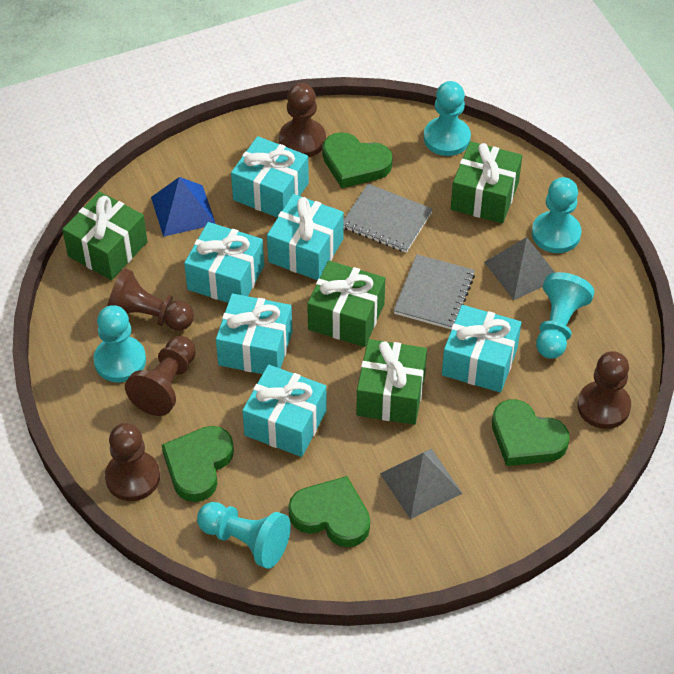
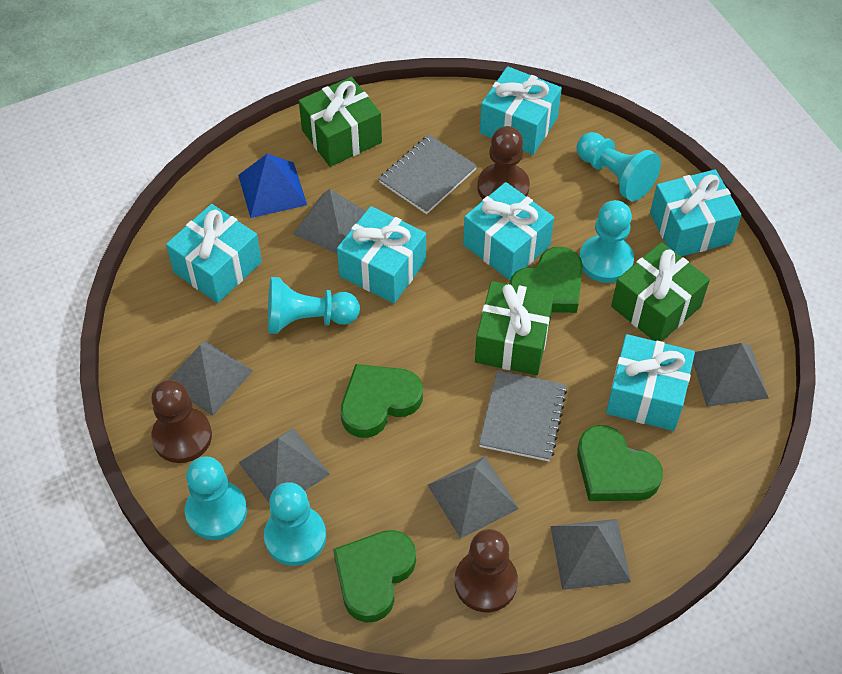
brown pawn: 5 -> 3
green gift: 4 -> 3
grey pyramid: 2 -> 6

